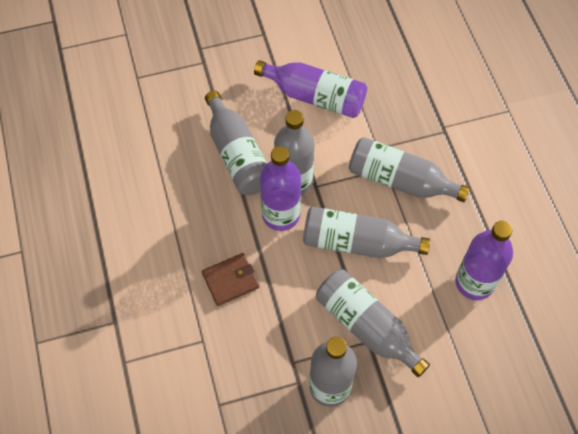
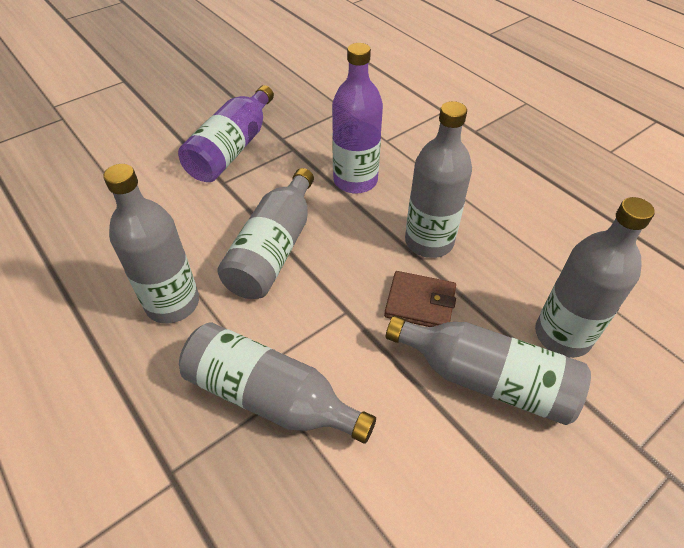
purple bottle: 3 -> 2

